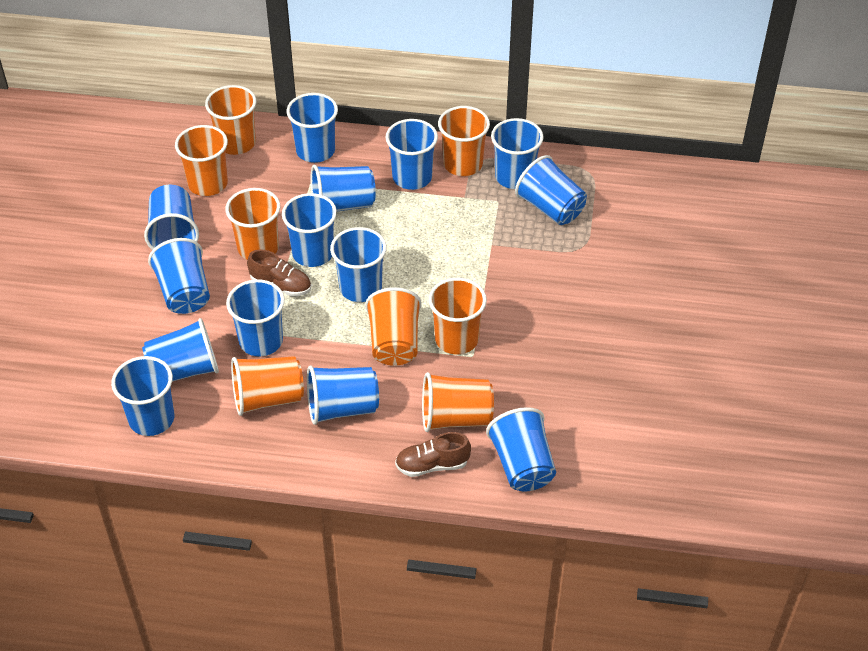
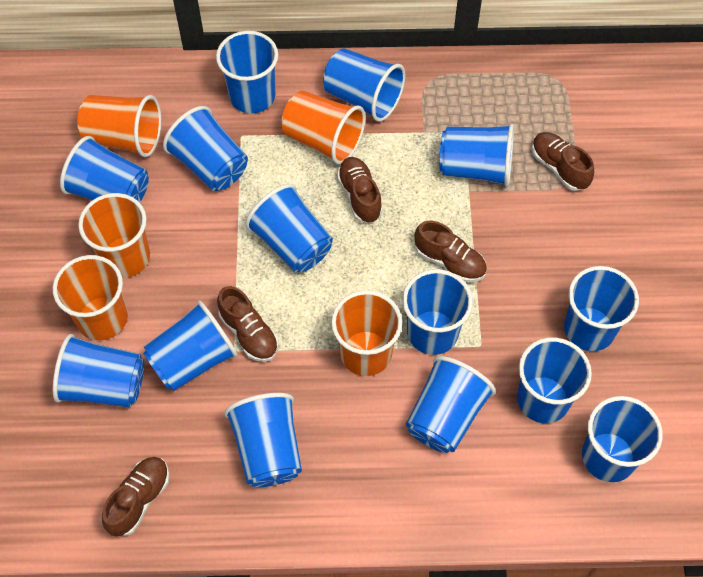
brown shoe: 2 -> 5
orange cup: 8 -> 5

